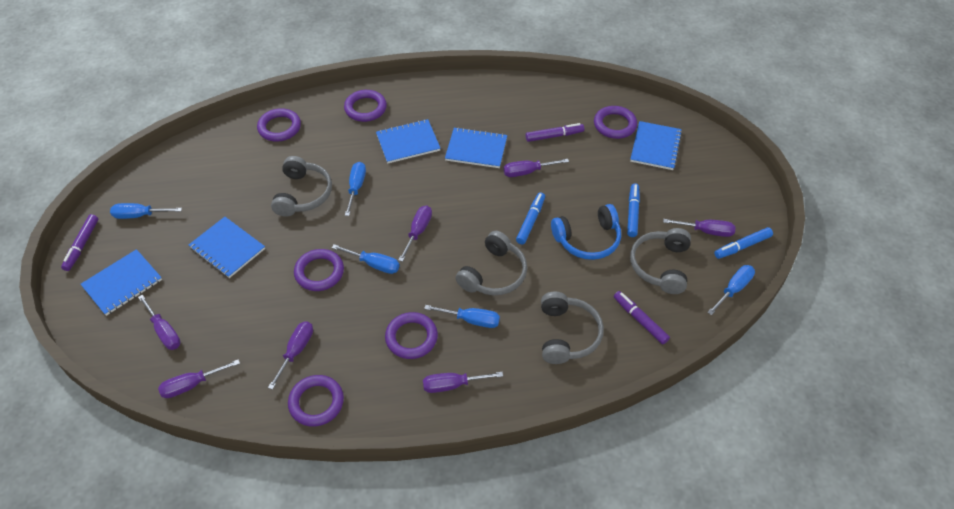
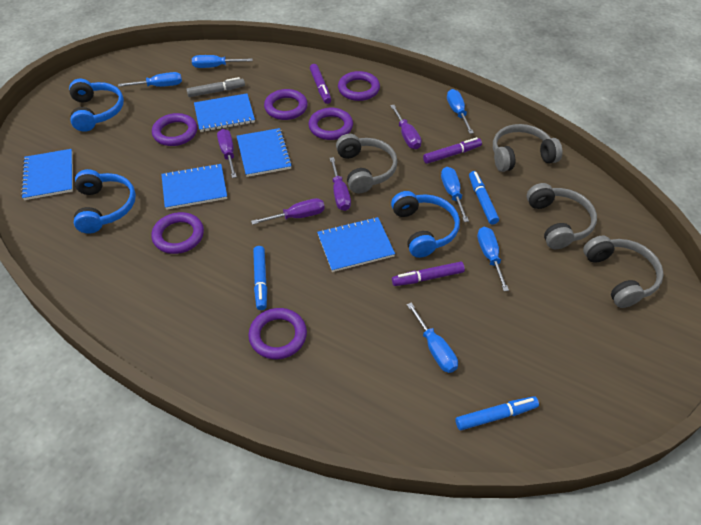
blue headphones: 1 -> 3
blue screwdriver: 5 -> 6
grey marker: 0 -> 1
purple screwdriver: 7 -> 4

